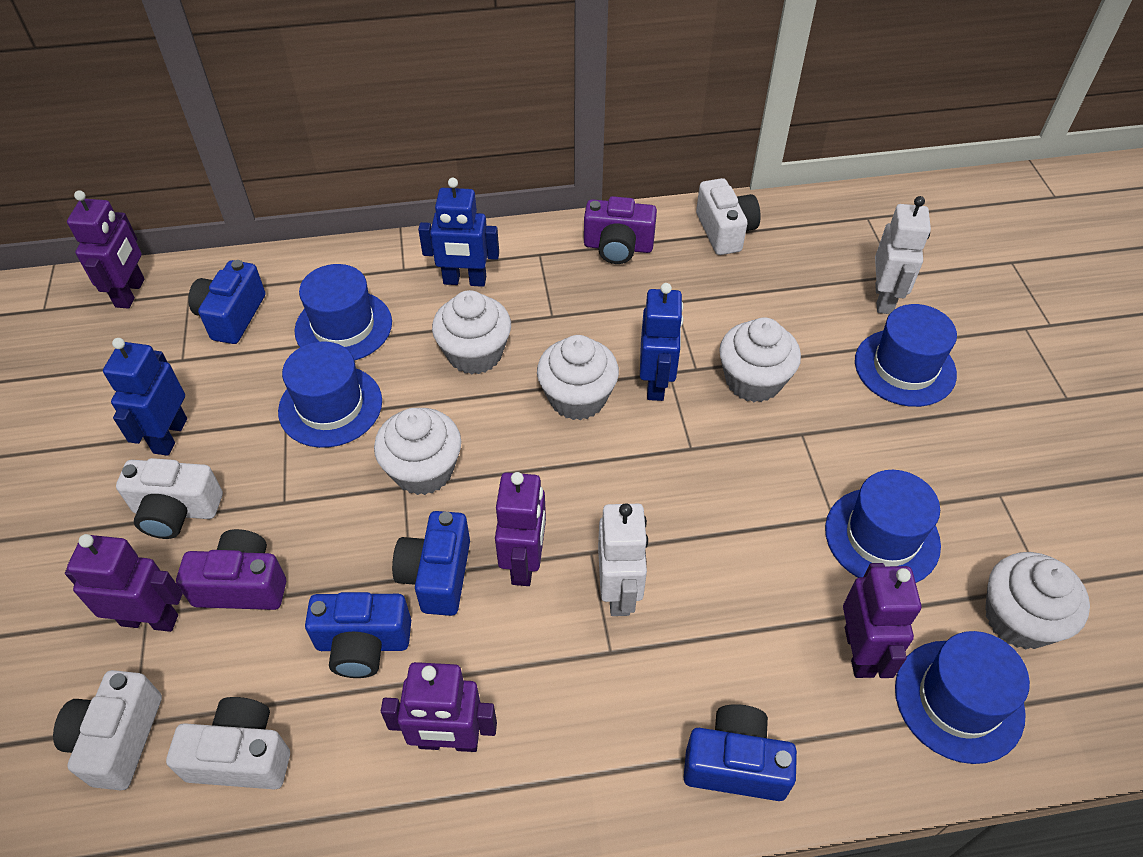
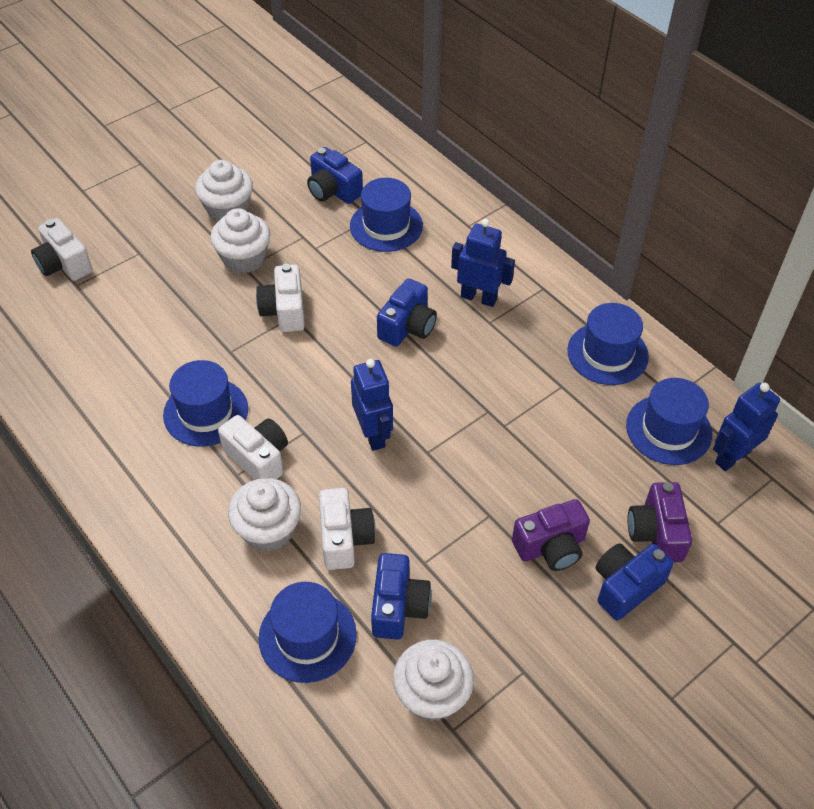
purple robot: 5 -> 0
white cupcake: 5 -> 4
white robot: 2 -> 0

